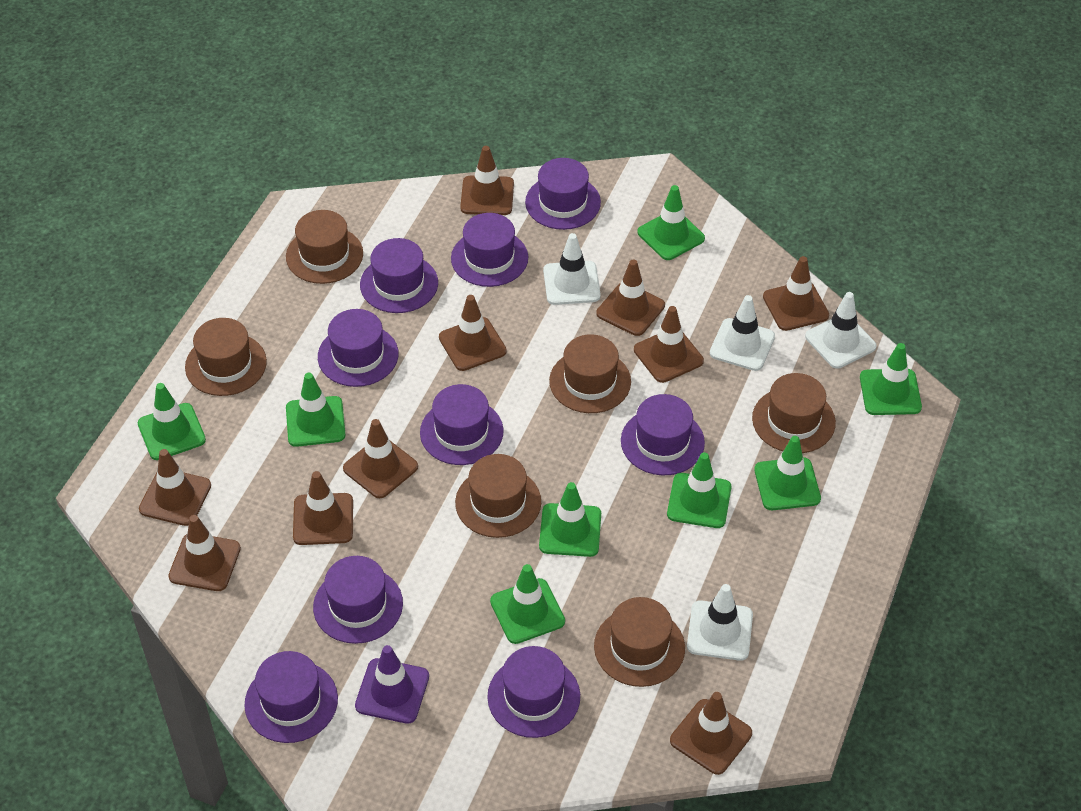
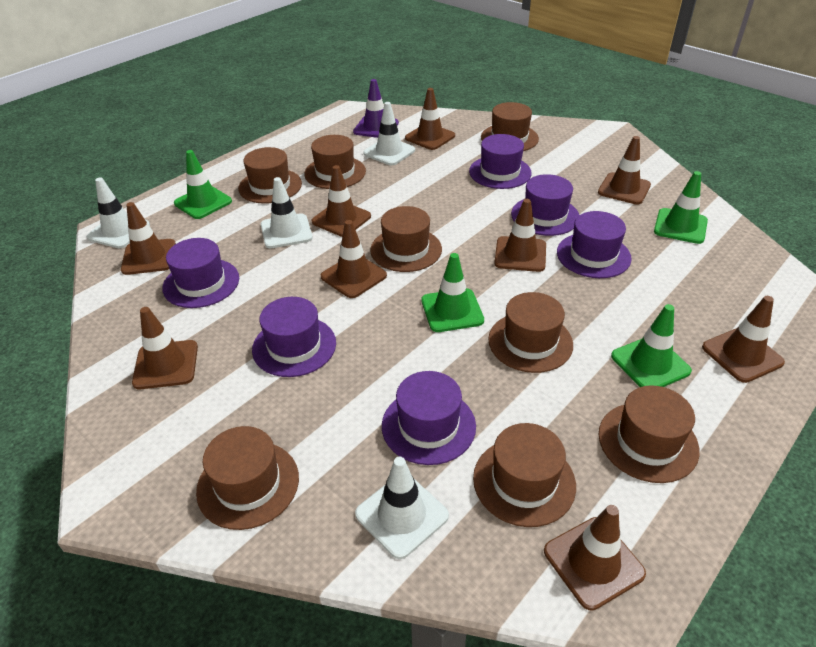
brown hat: 6 -> 8
brown traffic cone: 10 -> 9
green traffic cone: 8 -> 4
purple hat: 9 -> 6

